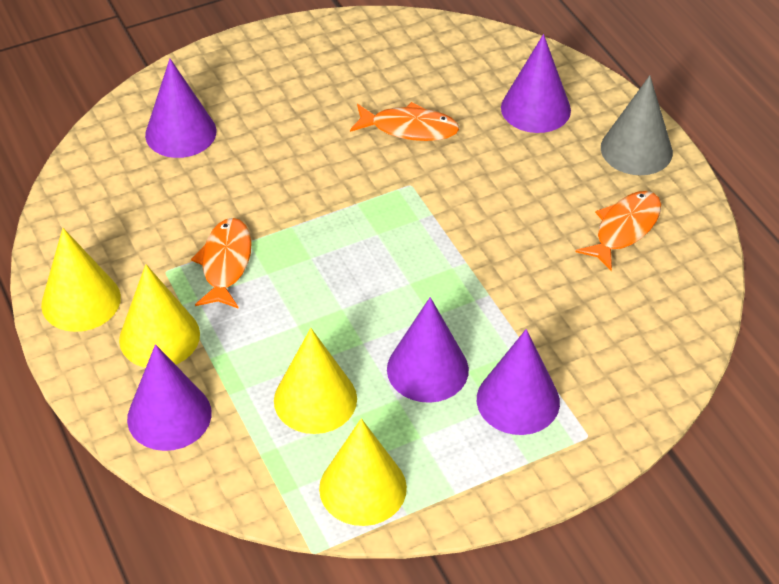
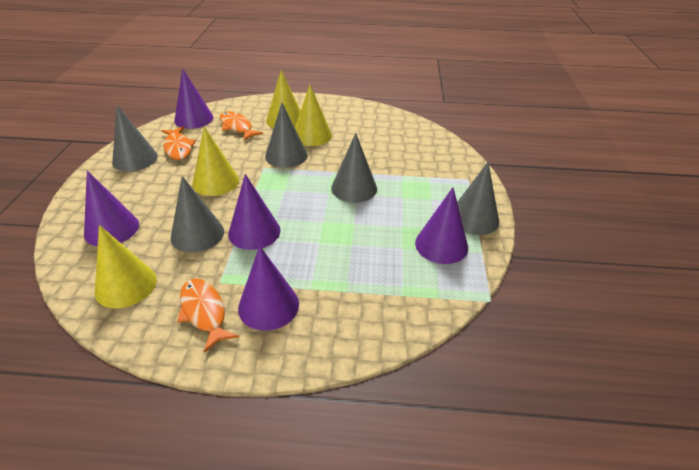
grey cone: 1 -> 5

